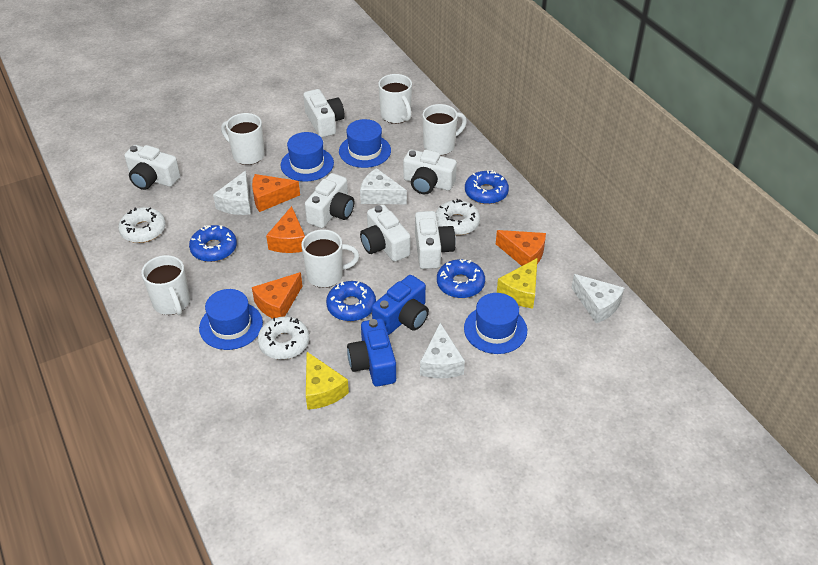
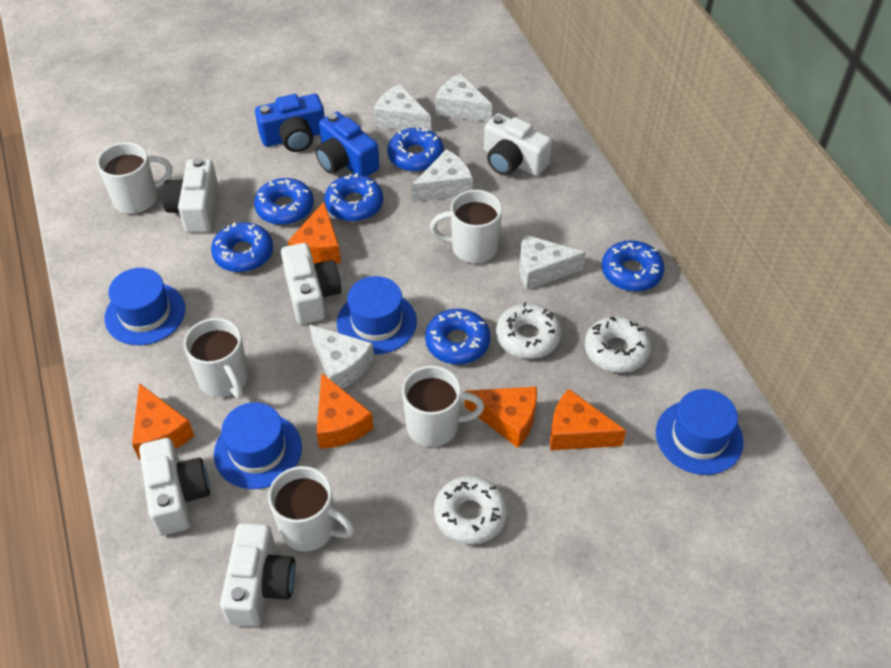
blue donut: 4 -> 6
orange cheese: 4 -> 5
white camera: 6 -> 5
white cheese: 4 -> 5
yellow cheese: 2 -> 0

